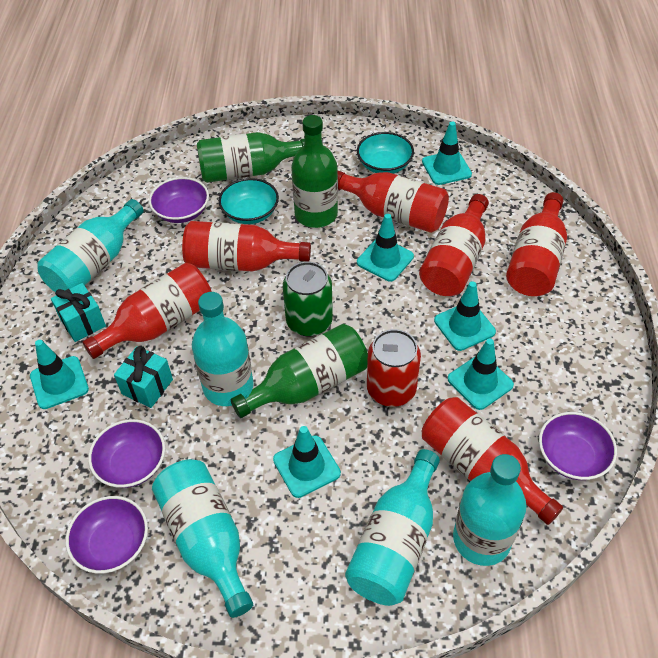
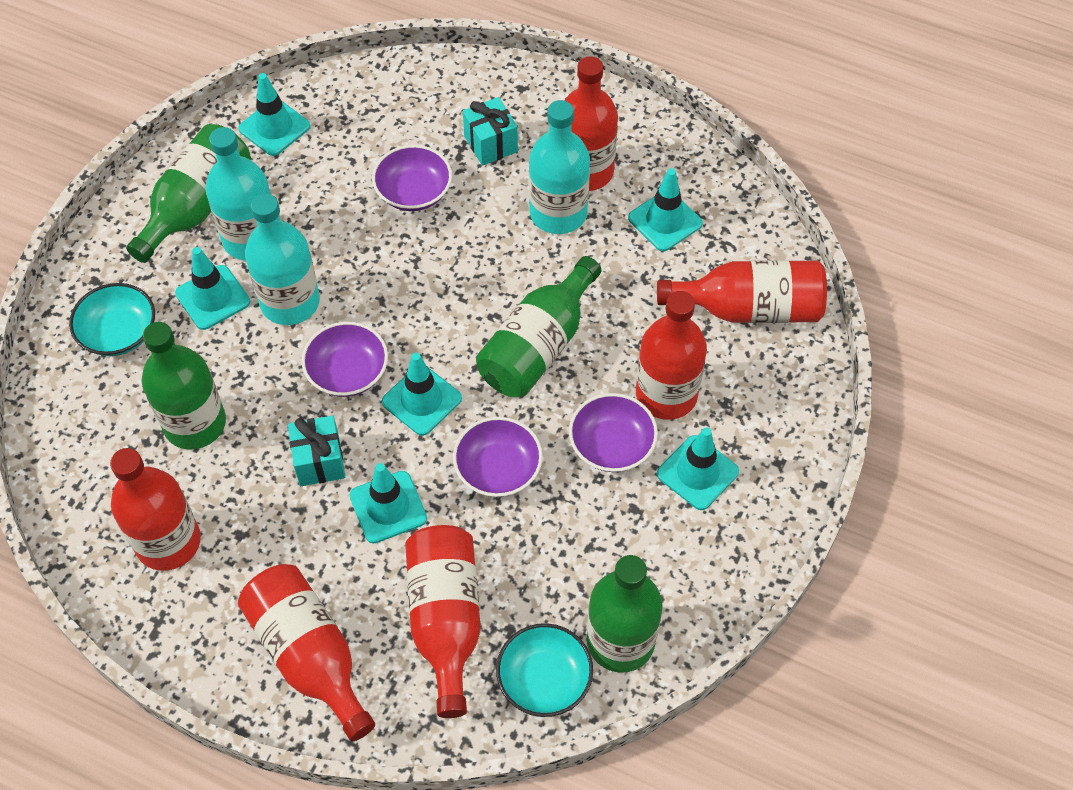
green bottle: 3 -> 4
green can: 1 -> 0
red can: 1 -> 0
turquoise bottle: 5 -> 3

